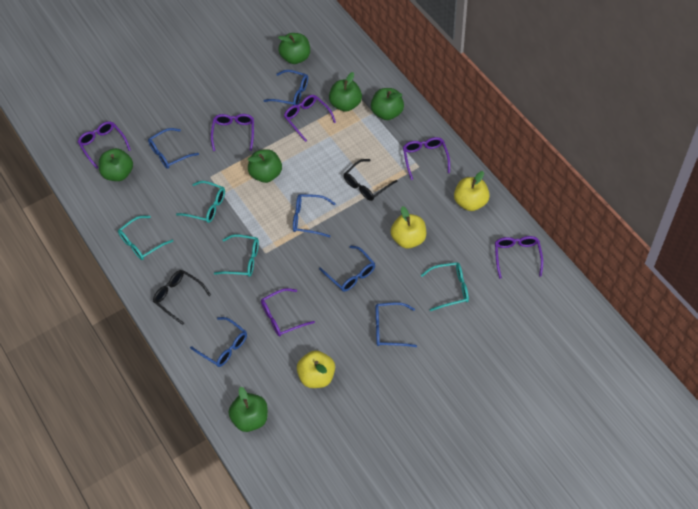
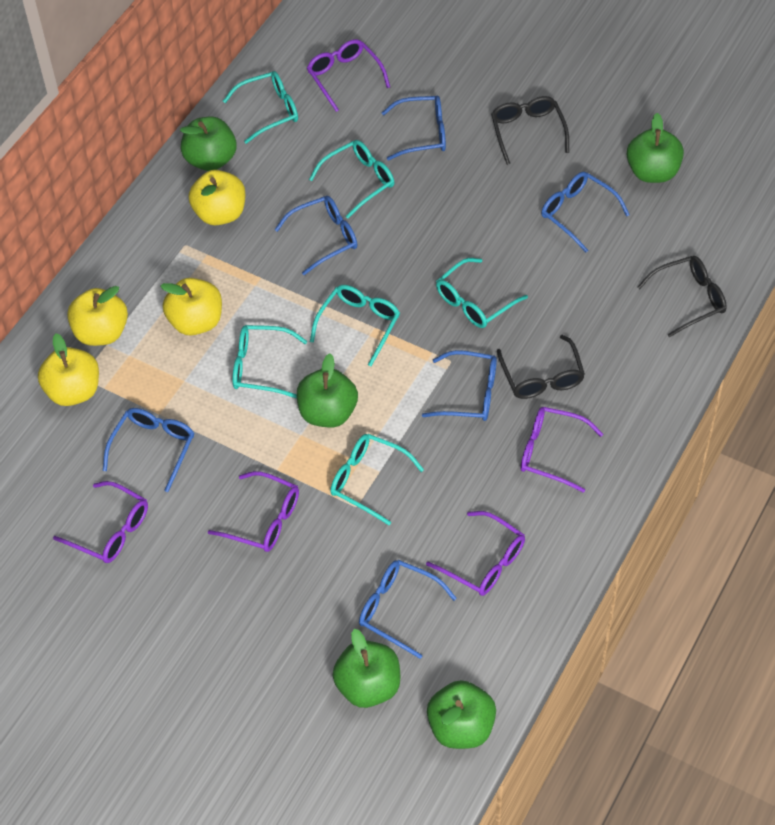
black glasses: 2 -> 3
green apple: 6 -> 5
purple glasses: 6 -> 5
turquoise glasses: 4 -> 6
yellow apple: 3 -> 4

